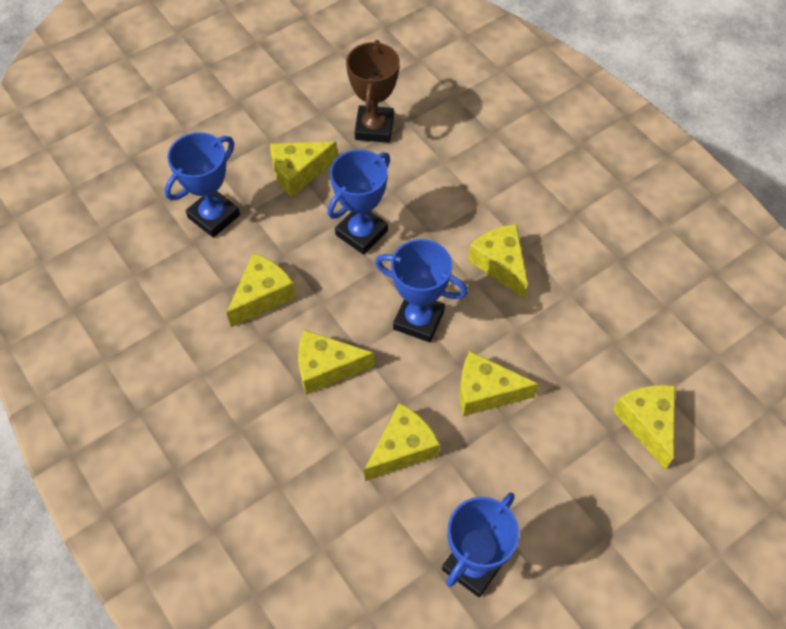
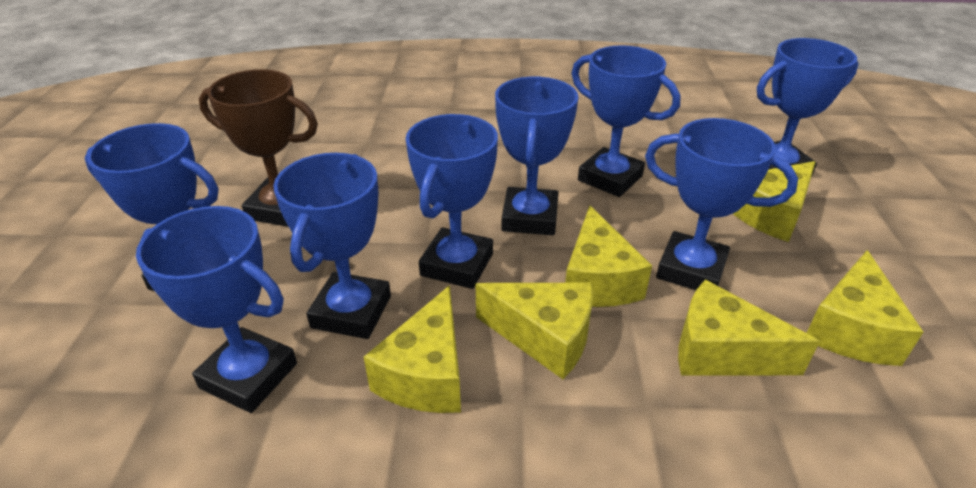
blue trophy: 4 -> 8
yellow cheese: 7 -> 6

